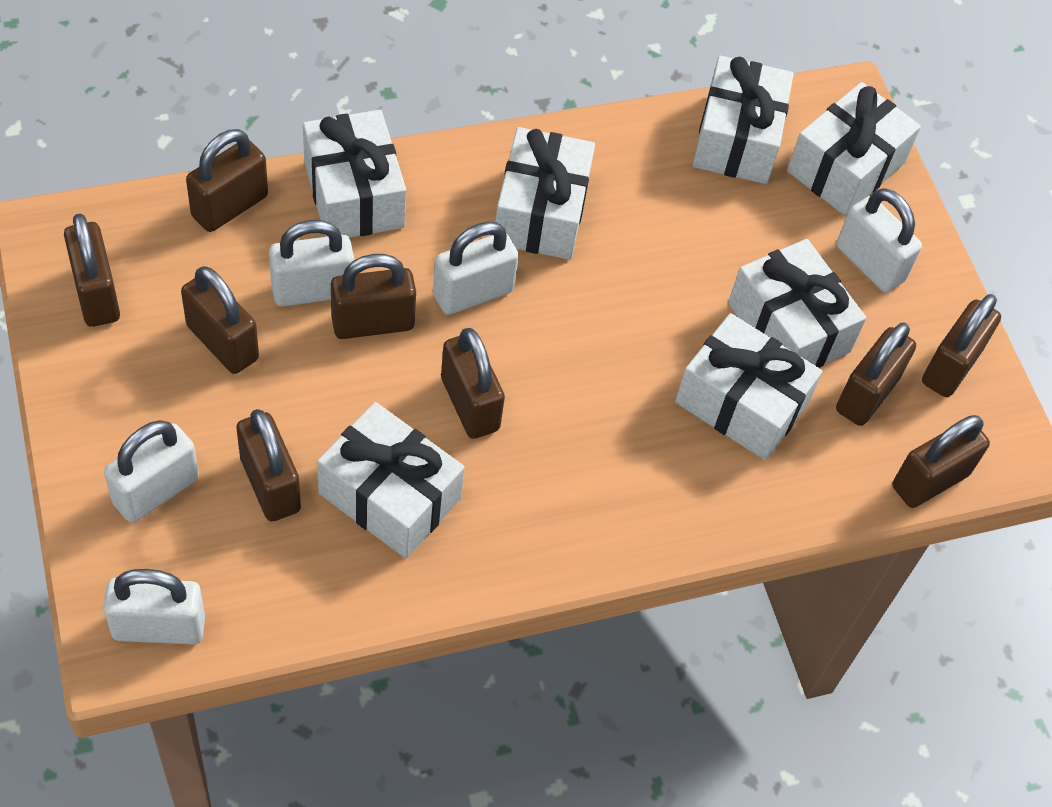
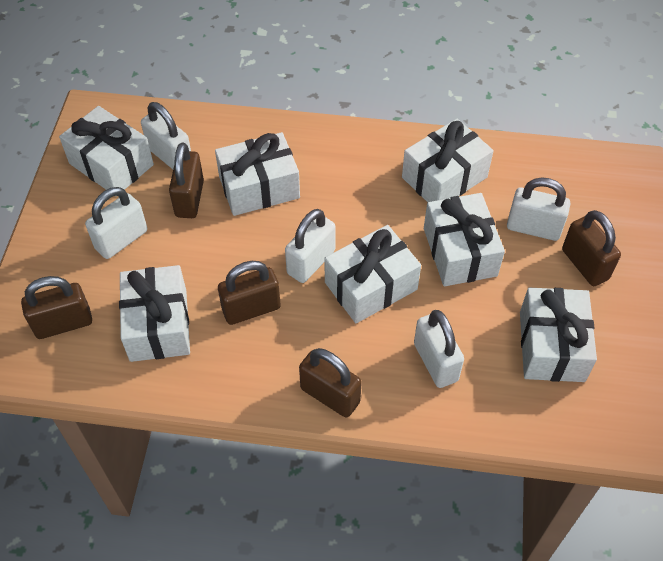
brown padlock: 9 -> 5

